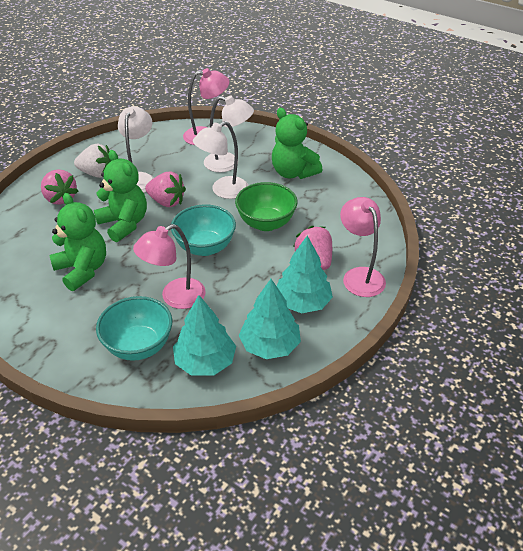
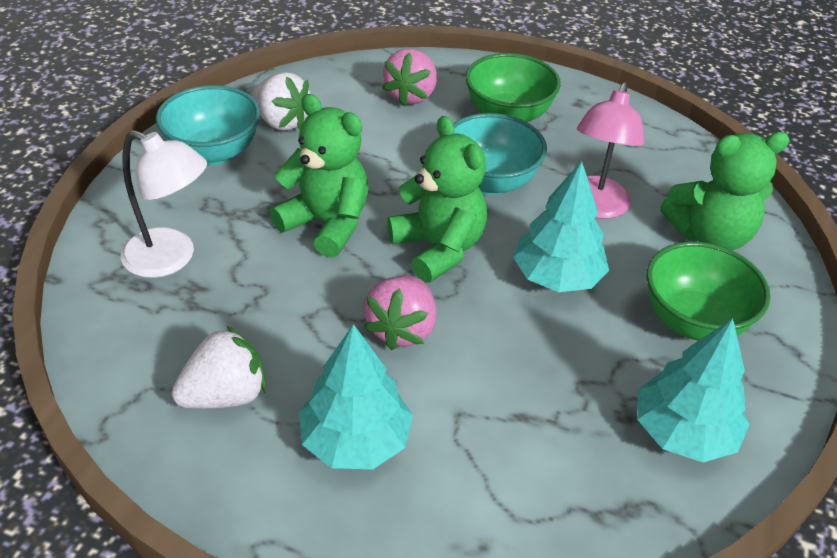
green bowl: 1 -> 2
pink lamp: 3 -> 1
pink strawberry: 3 -> 2
white lamp: 3 -> 1
white strawberry: 1 -> 2

